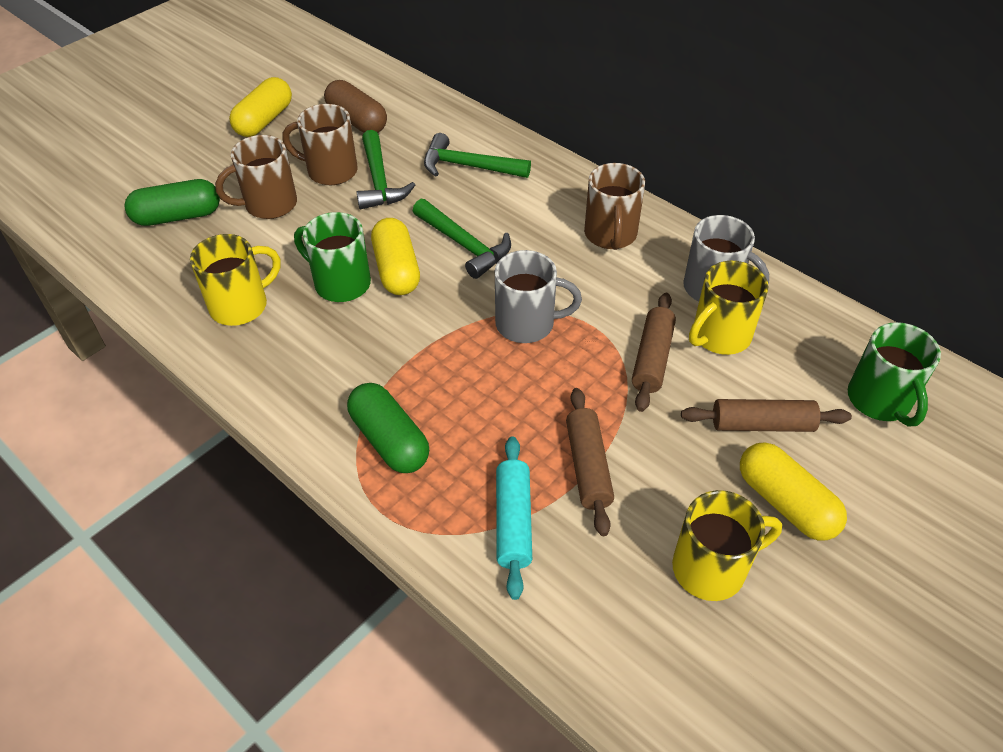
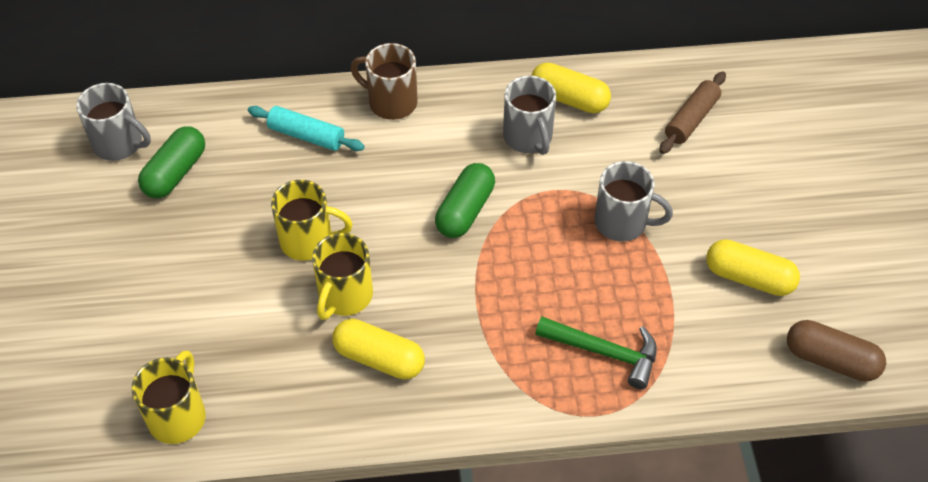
brown mug: 3 -> 1
brown rolling pin: 3 -> 1
green hammer: 3 -> 1
green mug: 2 -> 0
grey mug: 2 -> 3

